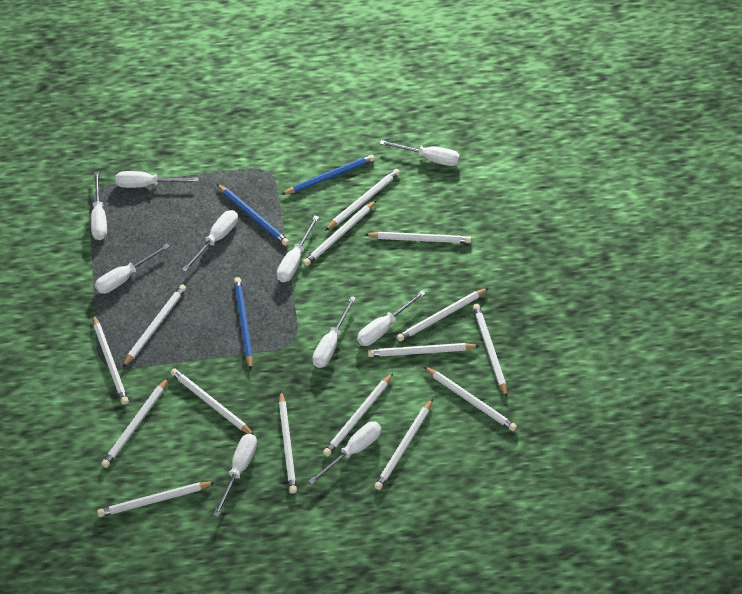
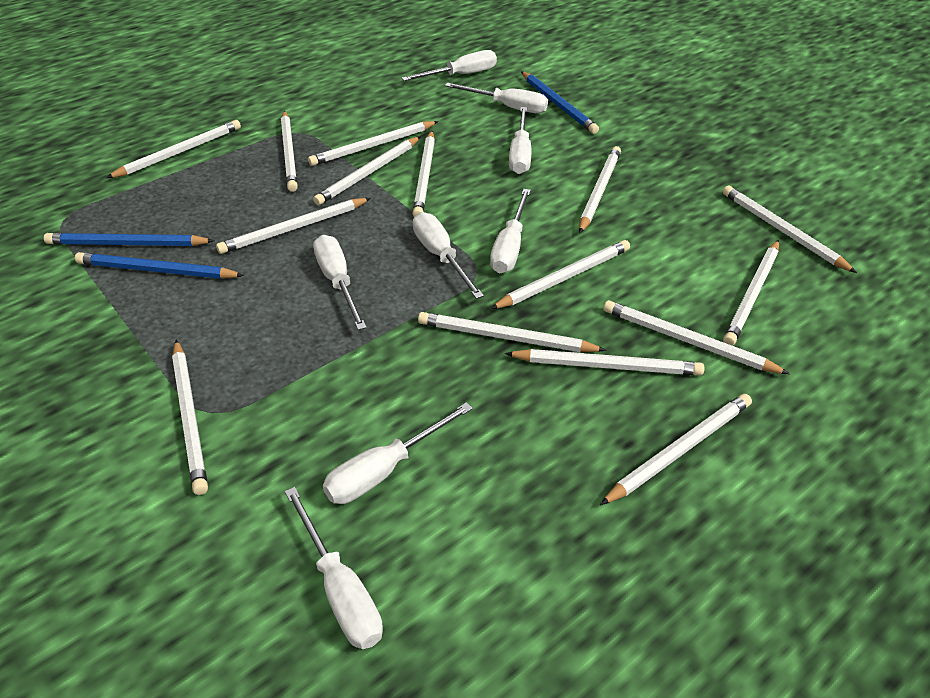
white screwdriver: 10 -> 8

